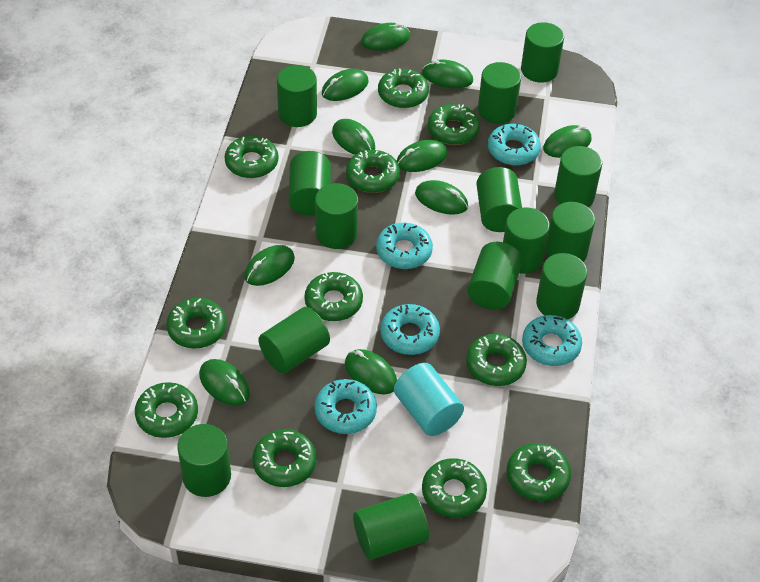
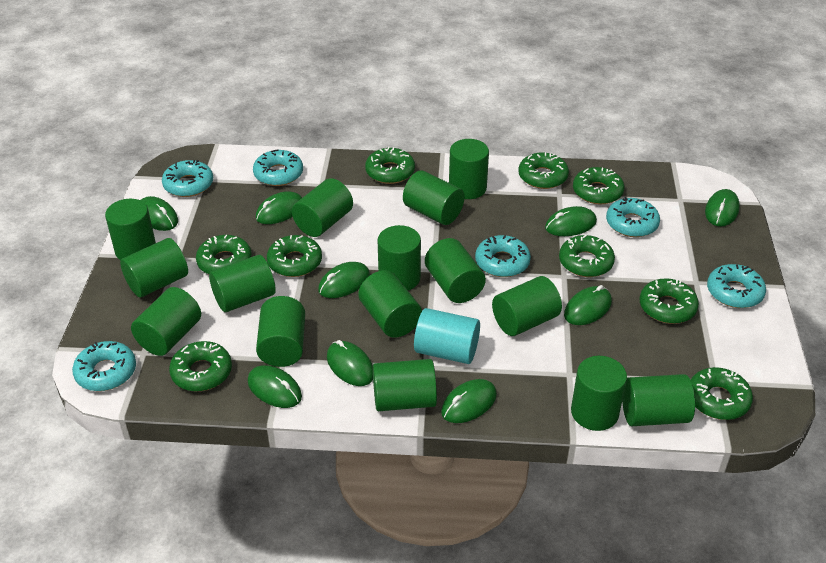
green cylinder: 14 -> 15
green donut: 11 -> 9
green mouse: 10 -> 9
turquoise donut: 5 -> 6

